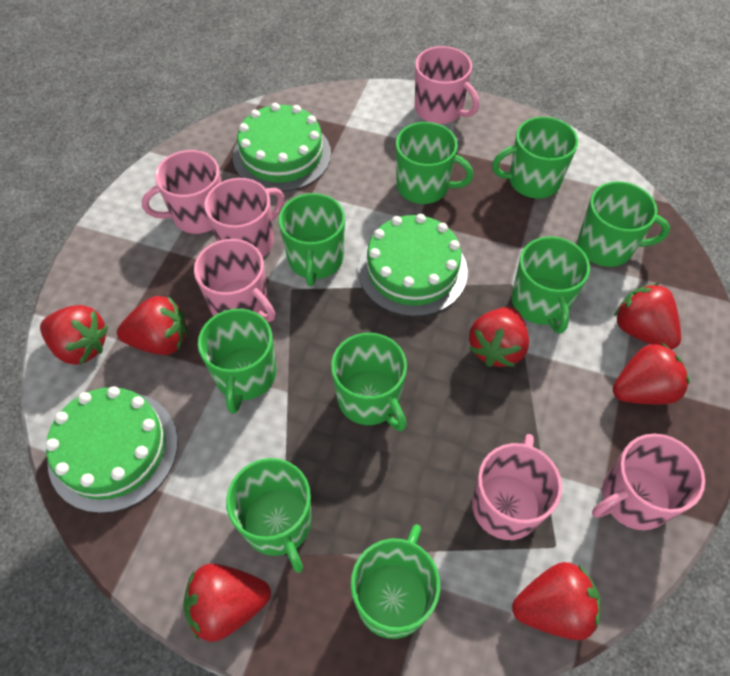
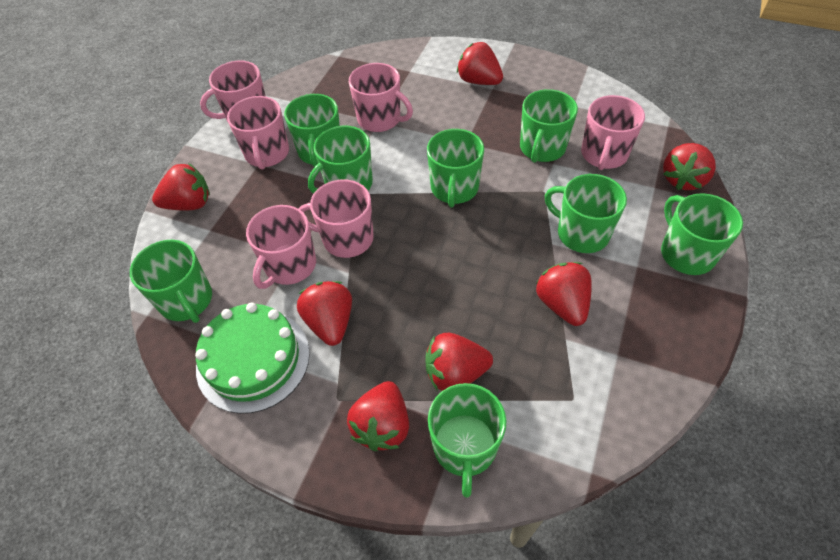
green cake: 3 -> 1
green mug: 9 -> 8

